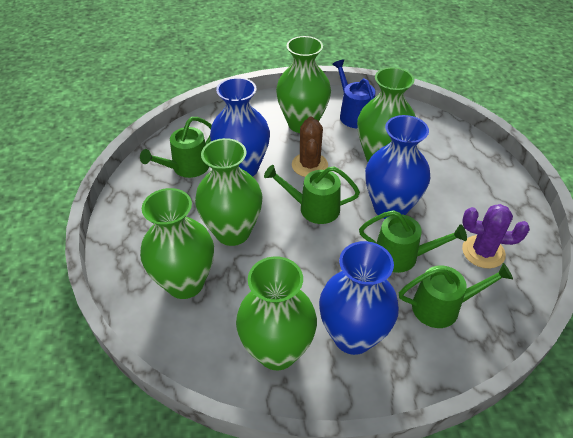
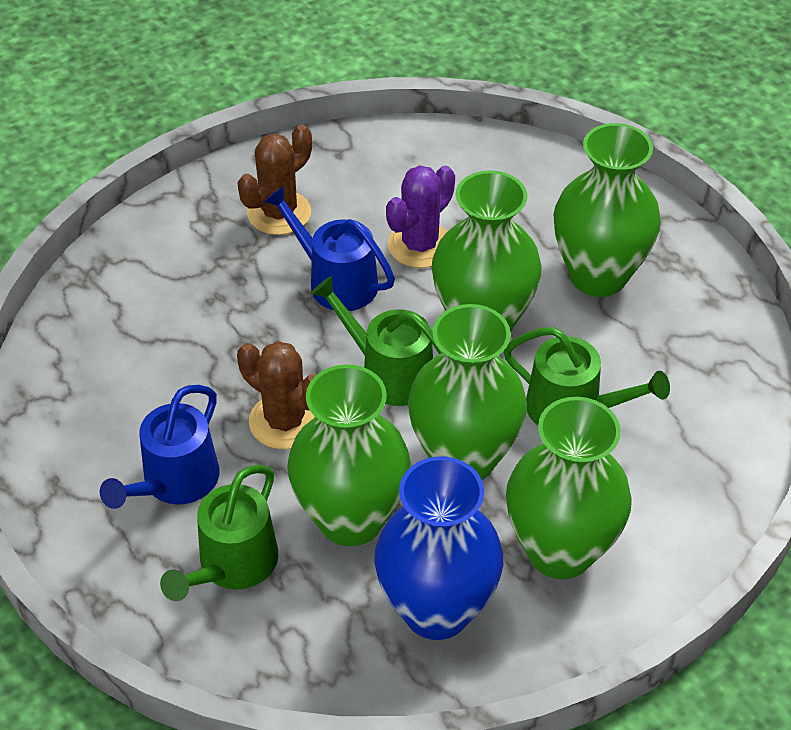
blue vase: 3 -> 1
blue watering can: 1 -> 2
brown cactus: 1 -> 2
green watering can: 4 -> 3

